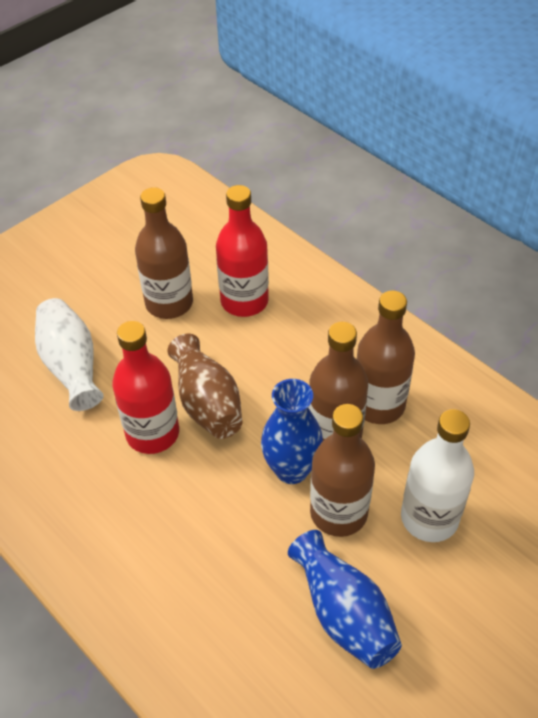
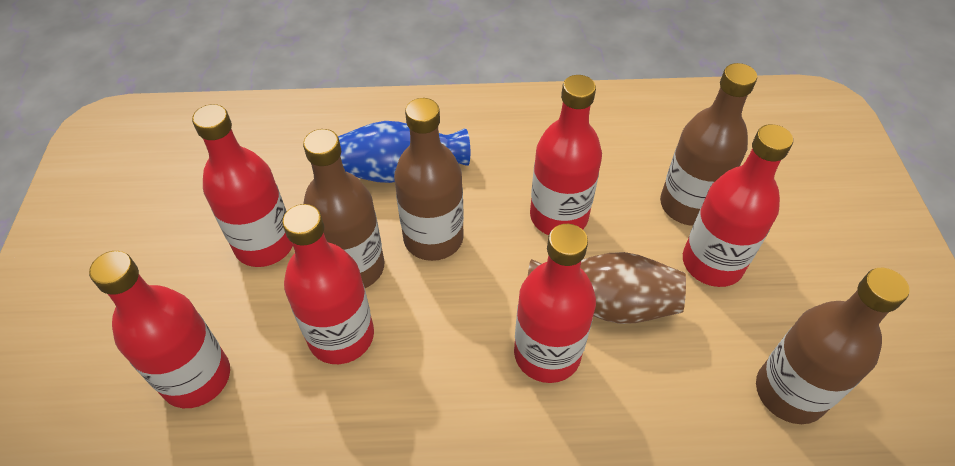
blue vase: 2 -> 1
red bottle: 2 -> 6
white bottle: 1 -> 0
white vase: 1 -> 0

